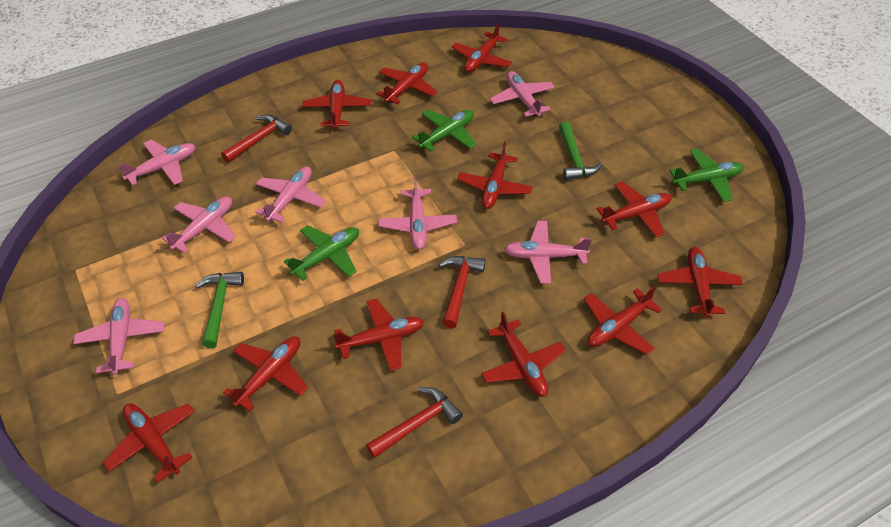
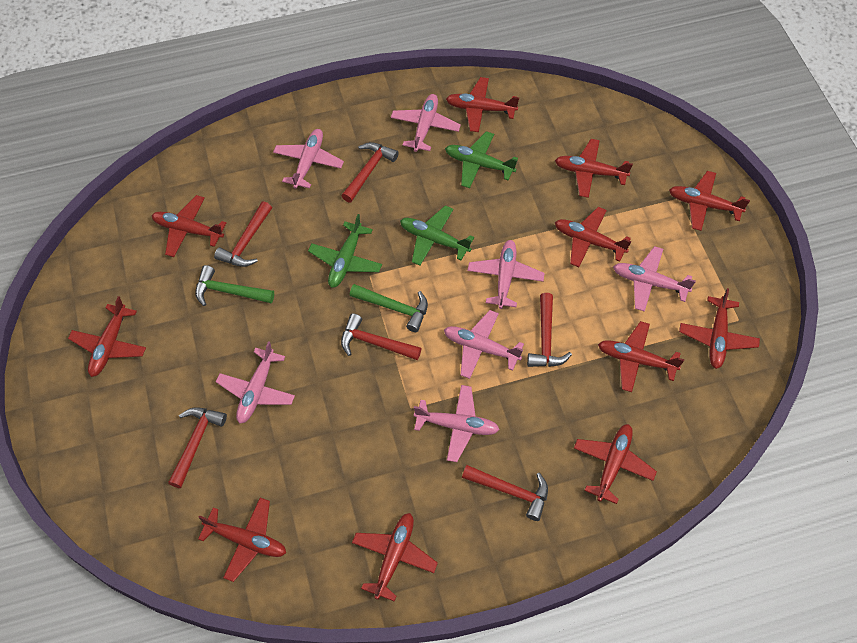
red hammer: 3 -> 6

